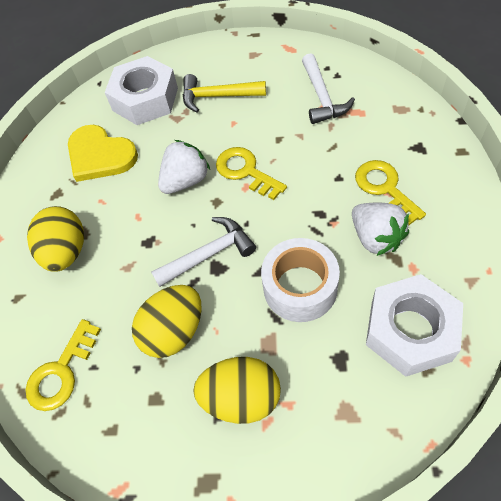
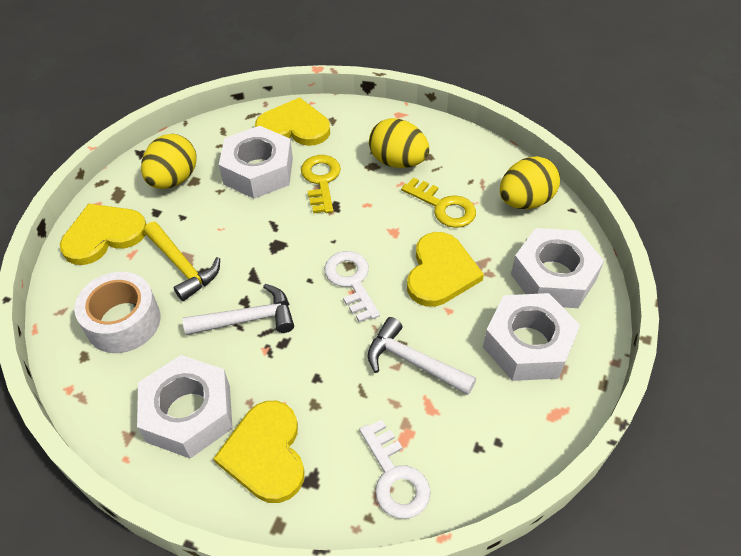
white key: 0 -> 2
white nut: 2 -> 4
white strawberry: 2 -> 0
yellow heart: 1 -> 4
yellow key: 3 -> 2

